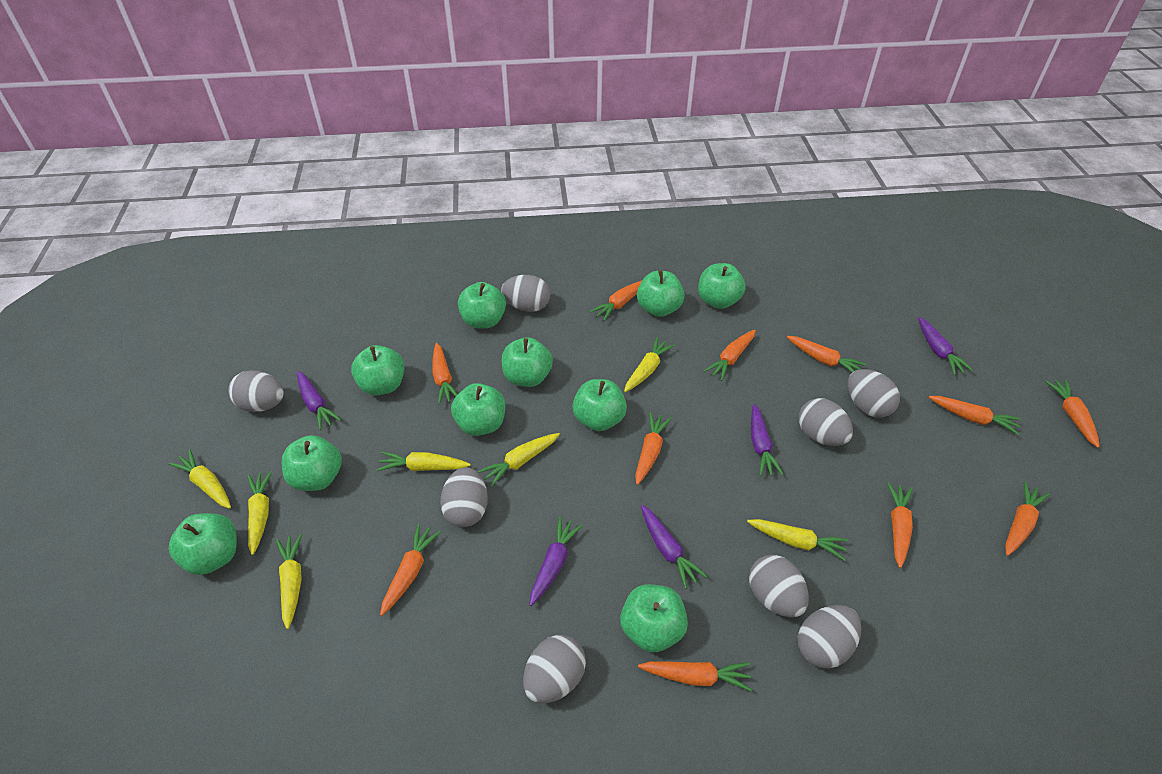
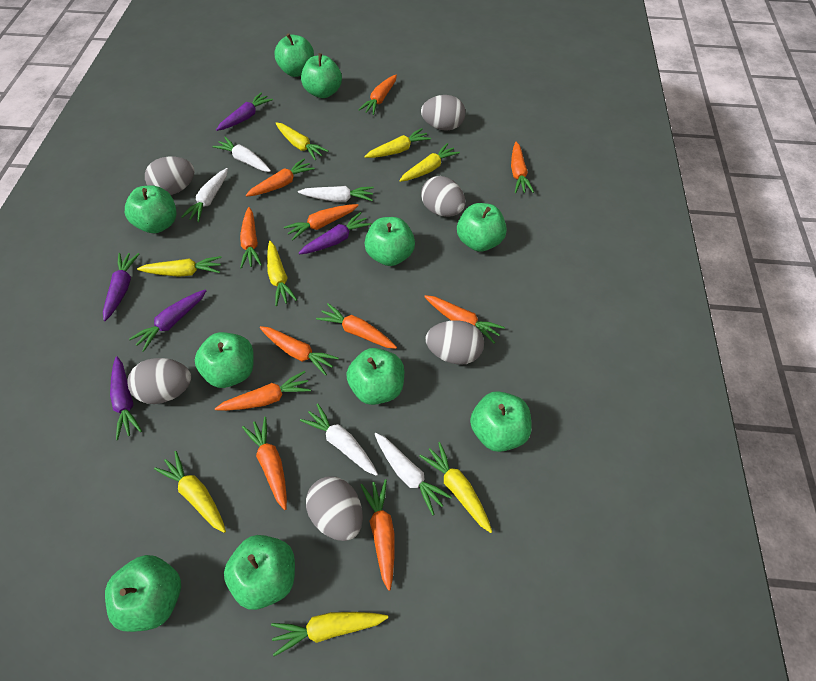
grey egg: 8 -> 6
white carrot: 0 -> 5
yellow carrot: 7 -> 8

